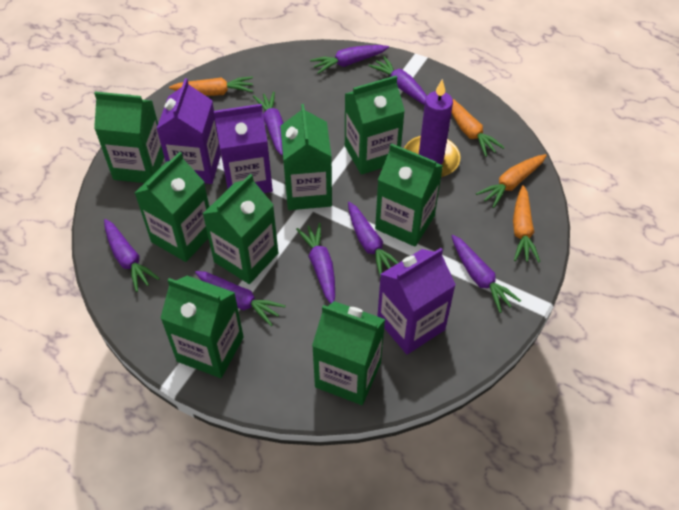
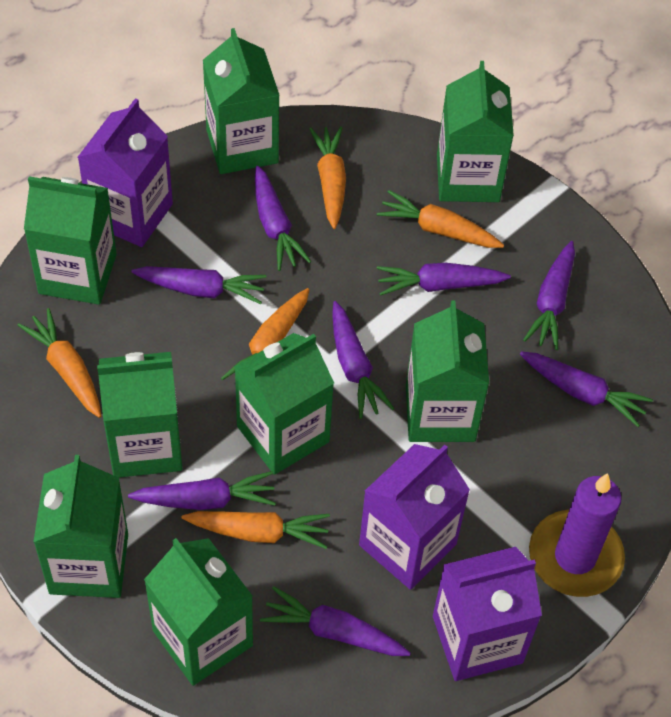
orange carrot: 4 -> 5

